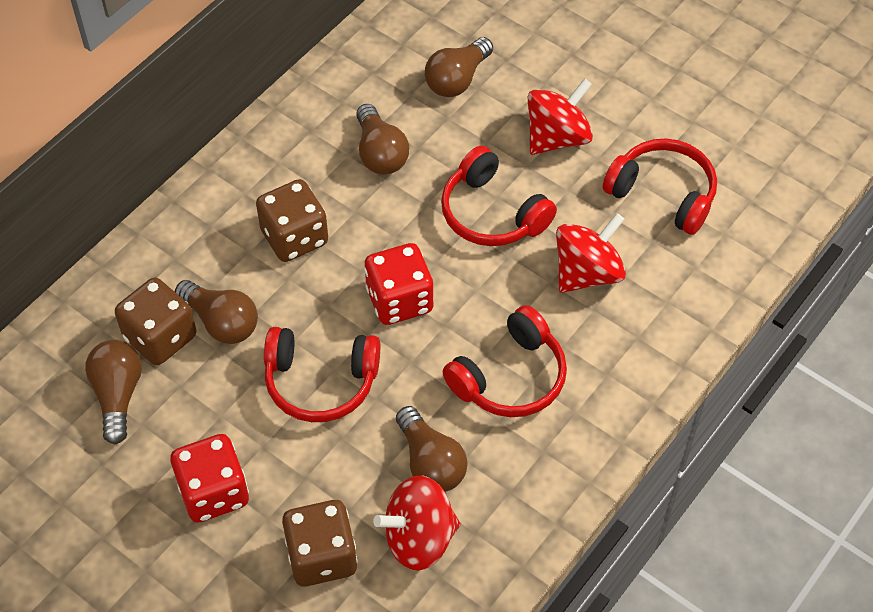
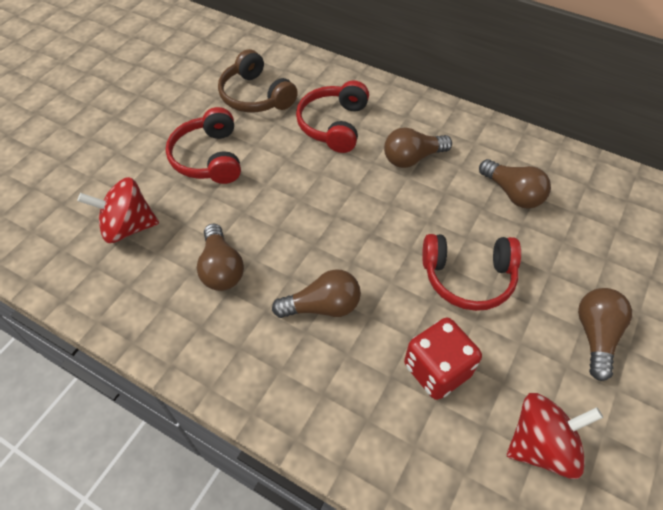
brown dice: 3 -> 0
brown headphones: 0 -> 1
red dice: 2 -> 1
red headphones: 4 -> 3
red spinning top: 3 -> 2

